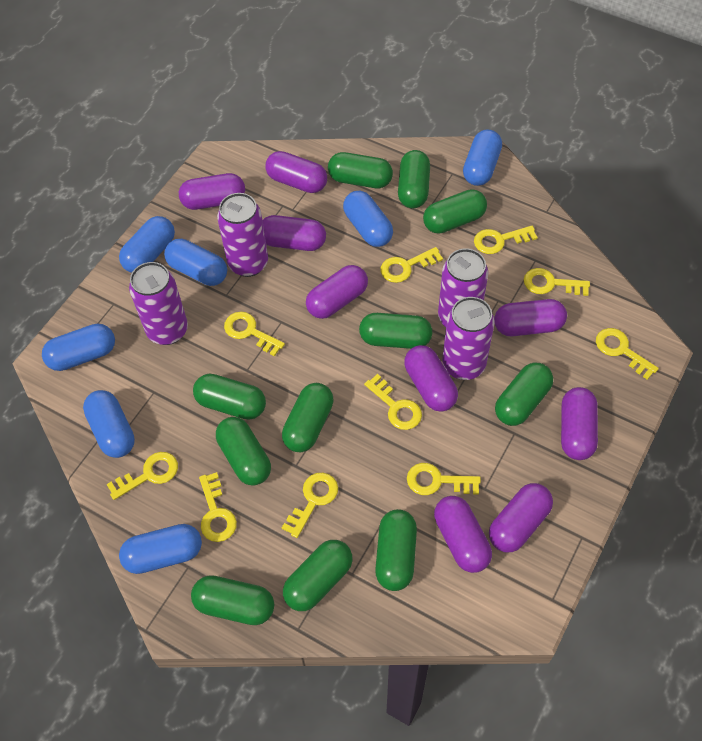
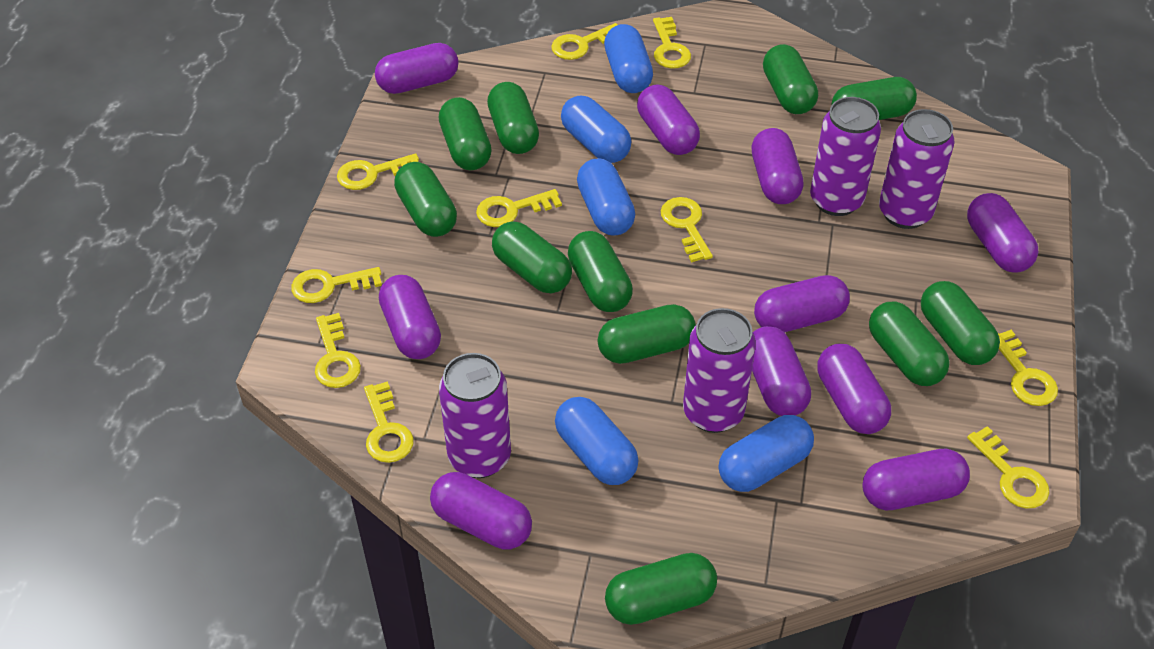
blue capsule: 7 -> 5
purple capsule: 9 -> 10

